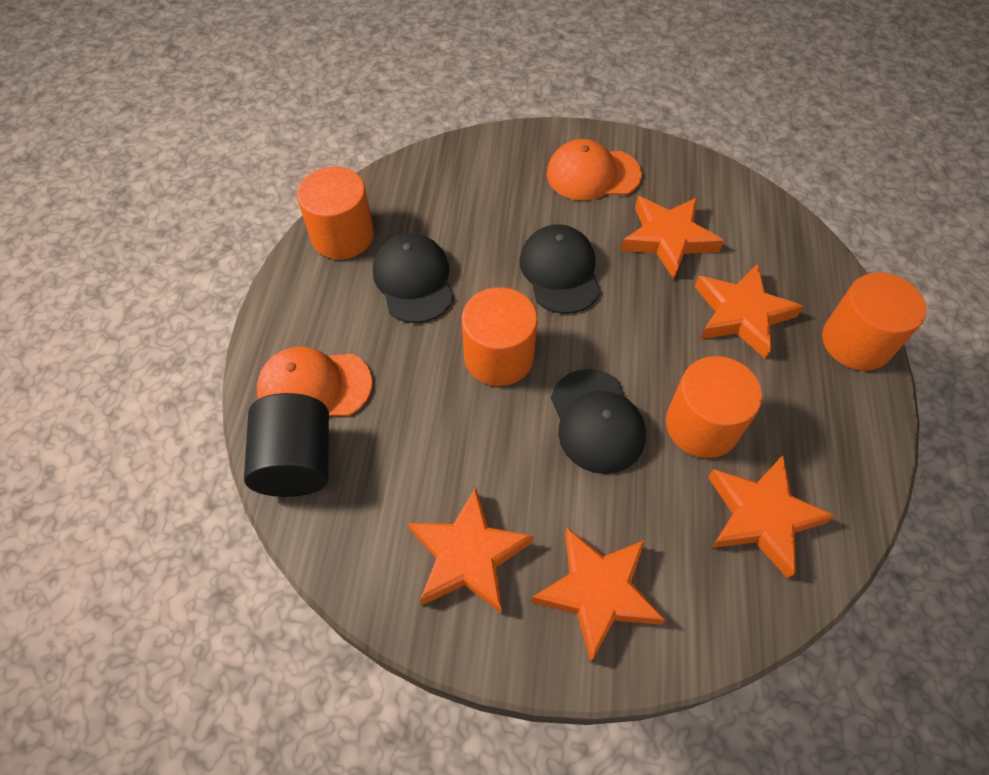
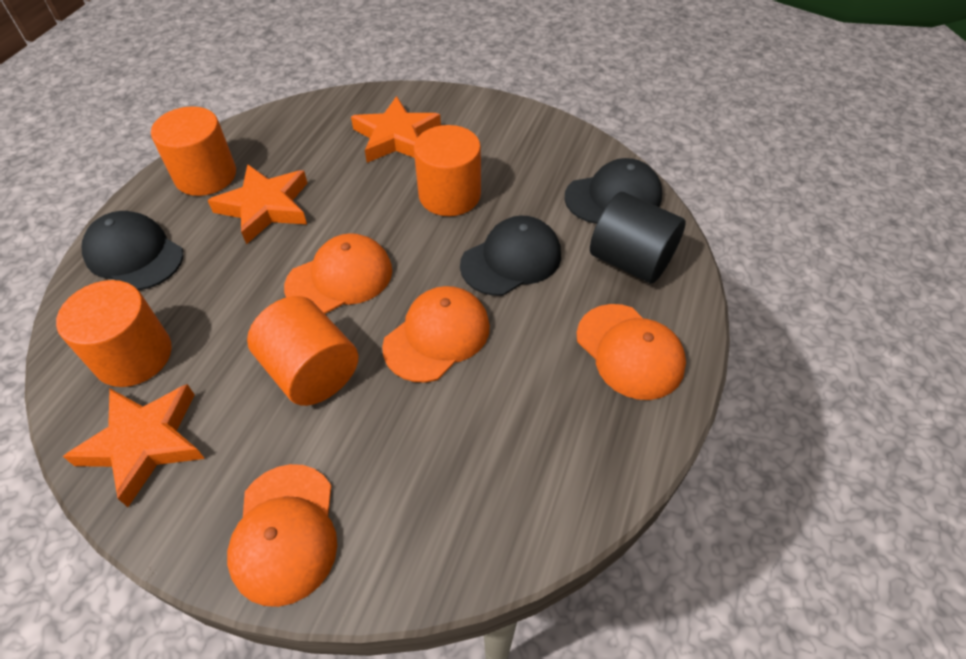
orange cap: 2 -> 4
orange star: 5 -> 3

